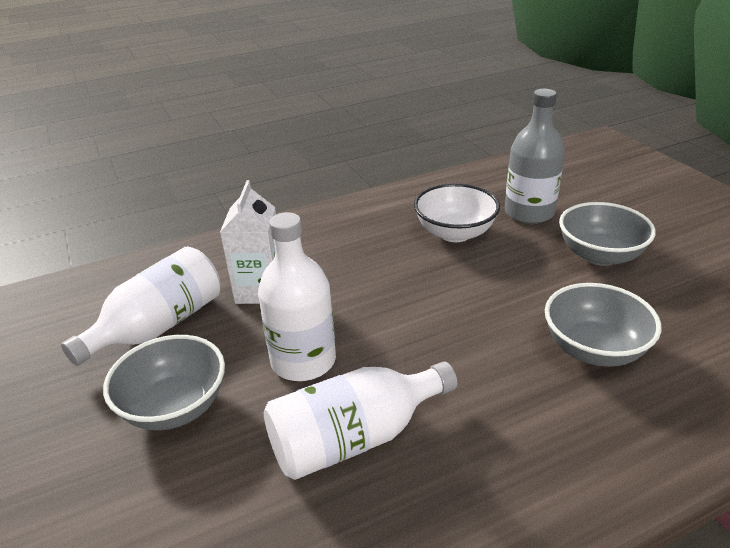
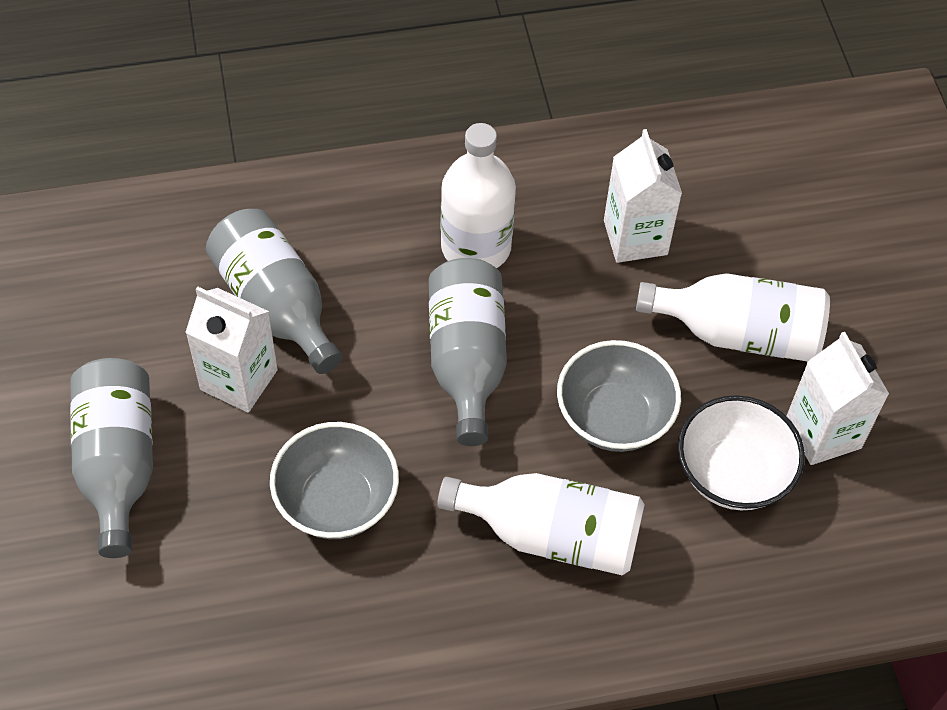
grey bottle: 1 -> 3
grey bowl: 3 -> 2
white carton: 1 -> 3

